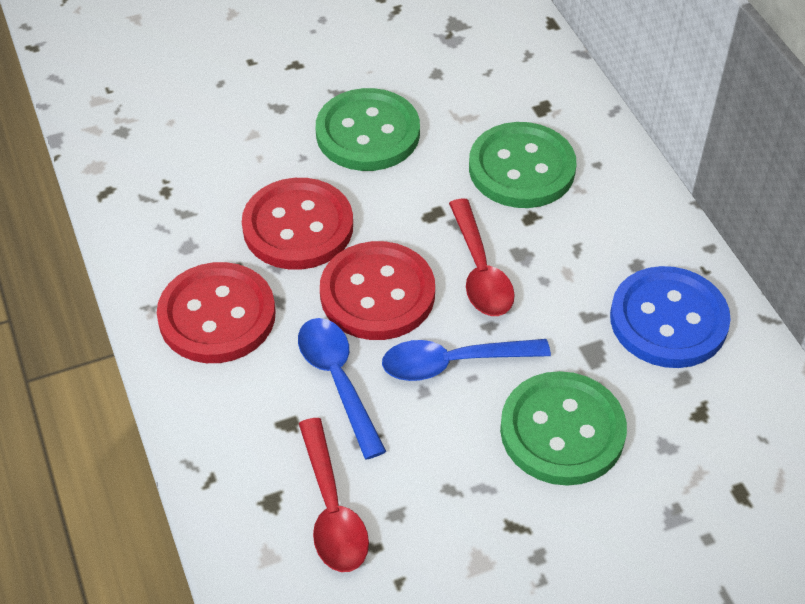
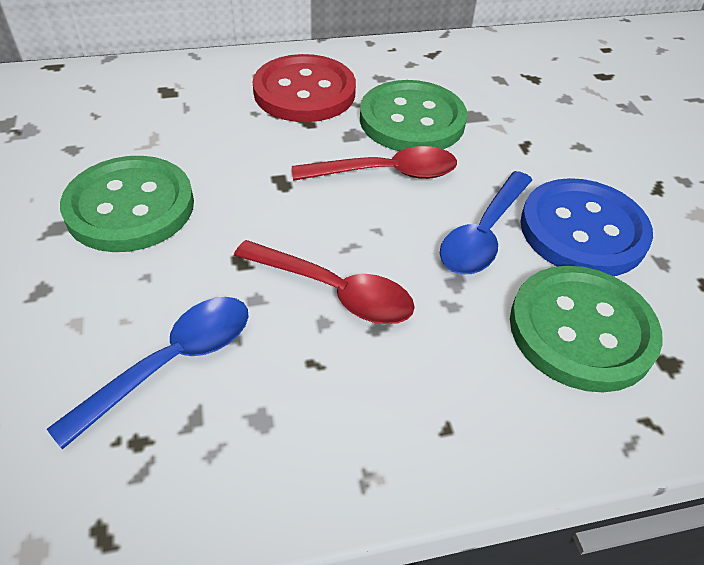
red button: 3 -> 1

